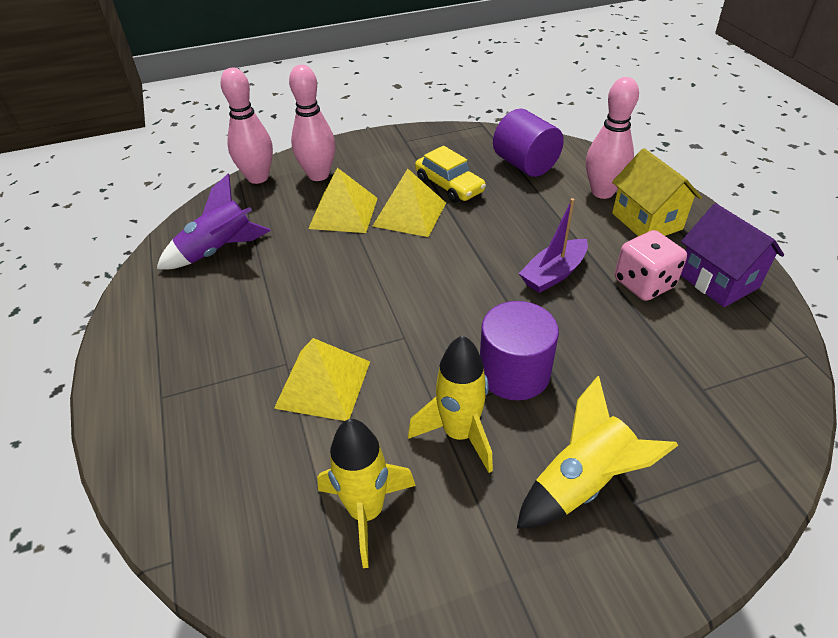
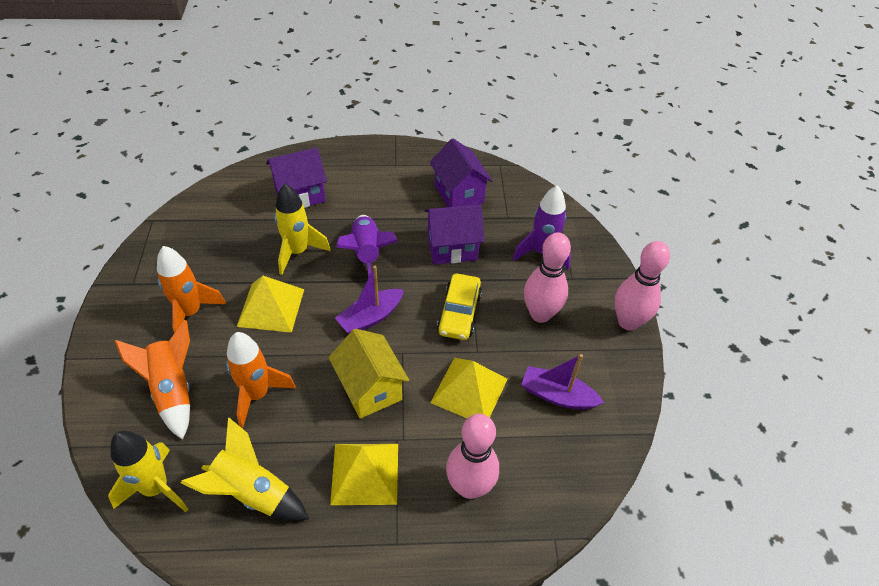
orange rocket: 0 -> 3
pink dice: 1 -> 0
purple boat: 1 -> 2
purple cylinder: 2 -> 0
purple house: 1 -> 3
purple rocket: 1 -> 2

